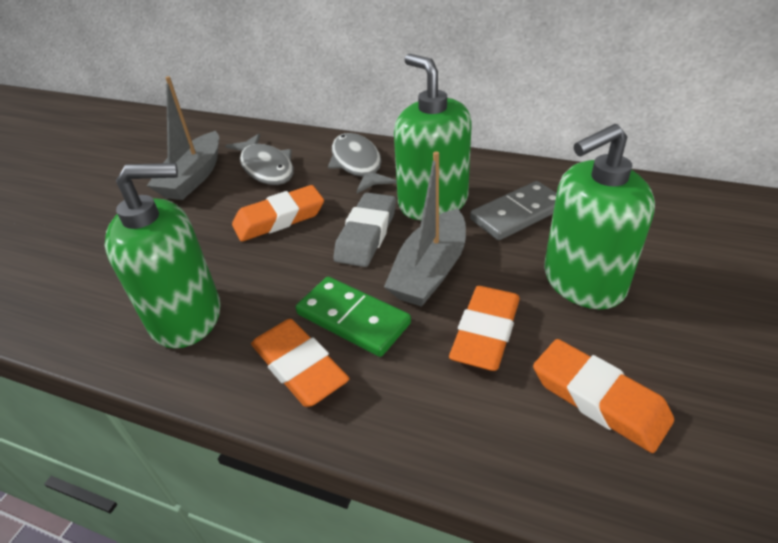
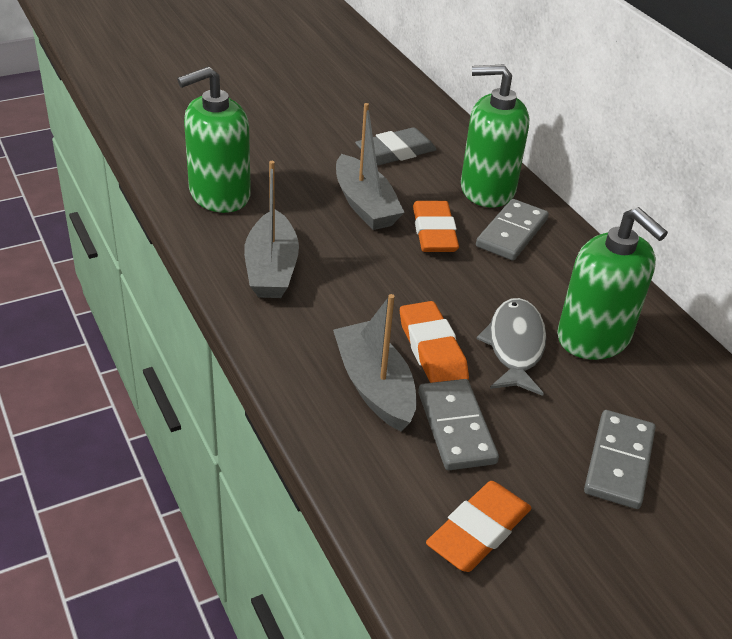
green domino: 1 -> 0
grey boat: 2 -> 3
grey domino: 1 -> 3
grey fish: 2 -> 1
orange eraser: 4 -> 3

